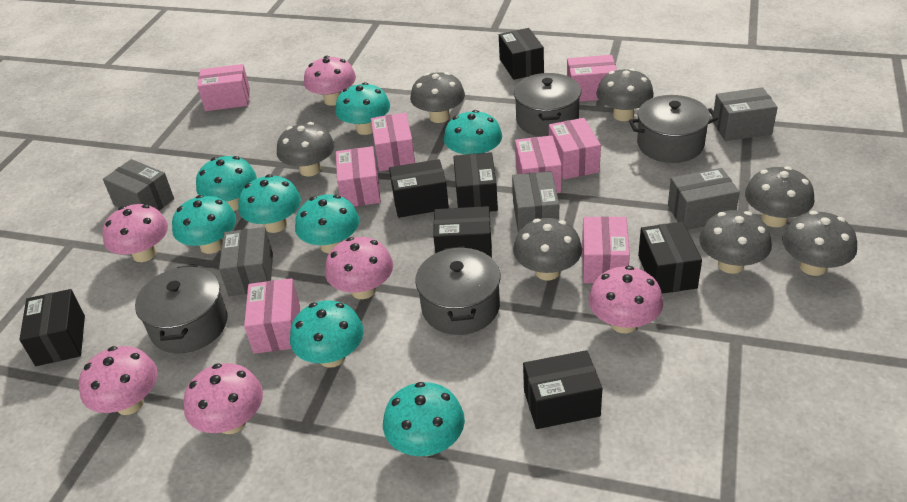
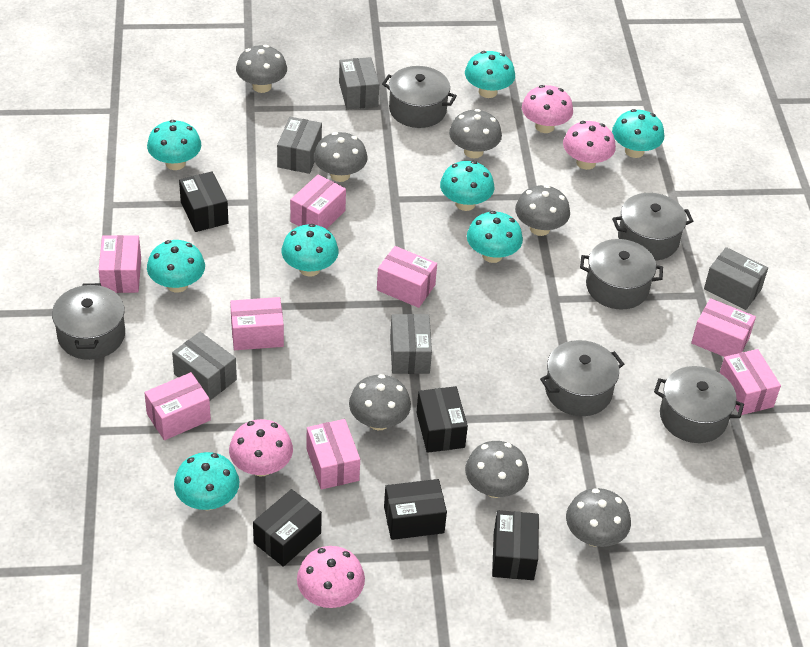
black box: 7 -> 5
grey pot: 4 -> 6
pink mushroom: 6 -> 4

